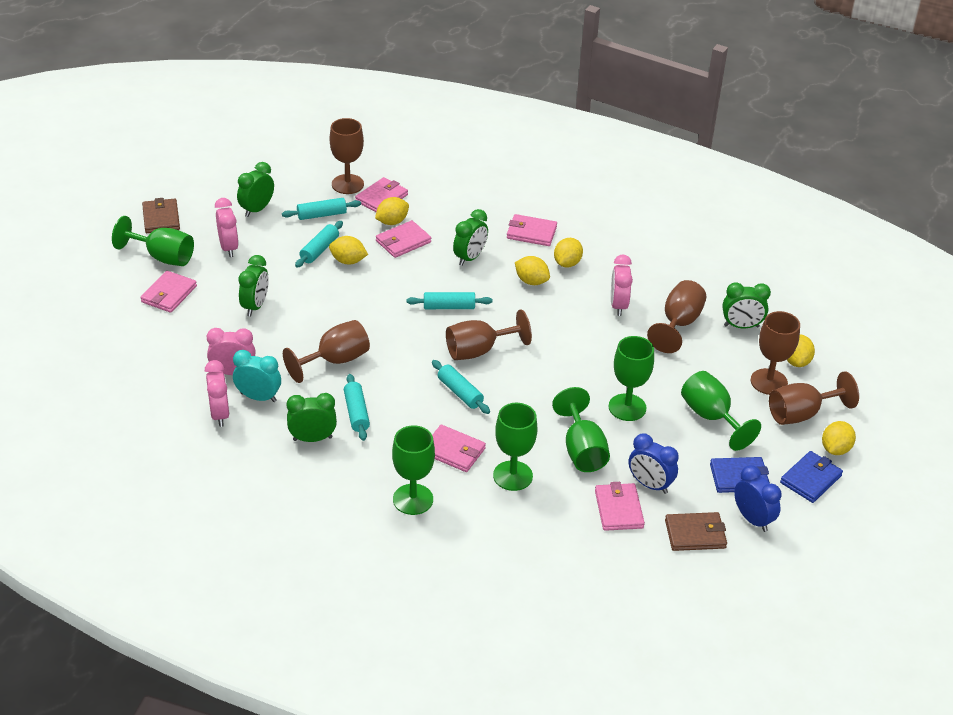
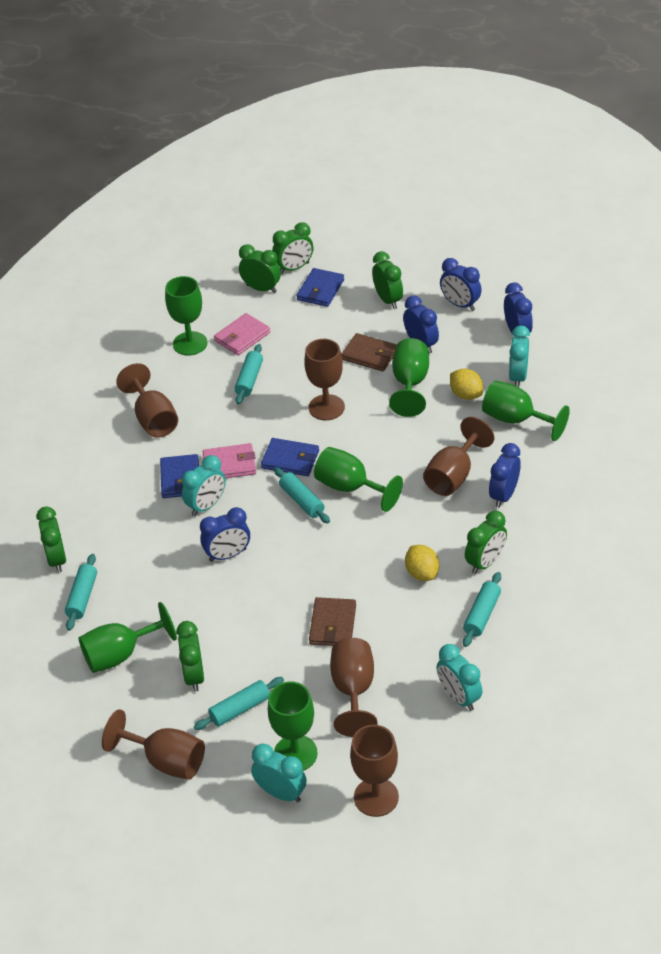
blue clock: 2 -> 5
blue wallet: 2 -> 3
green clock: 5 -> 6
pink clock: 4 -> 0
pink wallet: 6 -> 2
turquoise clock: 1 -> 4
yellow lemon: 6 -> 2

